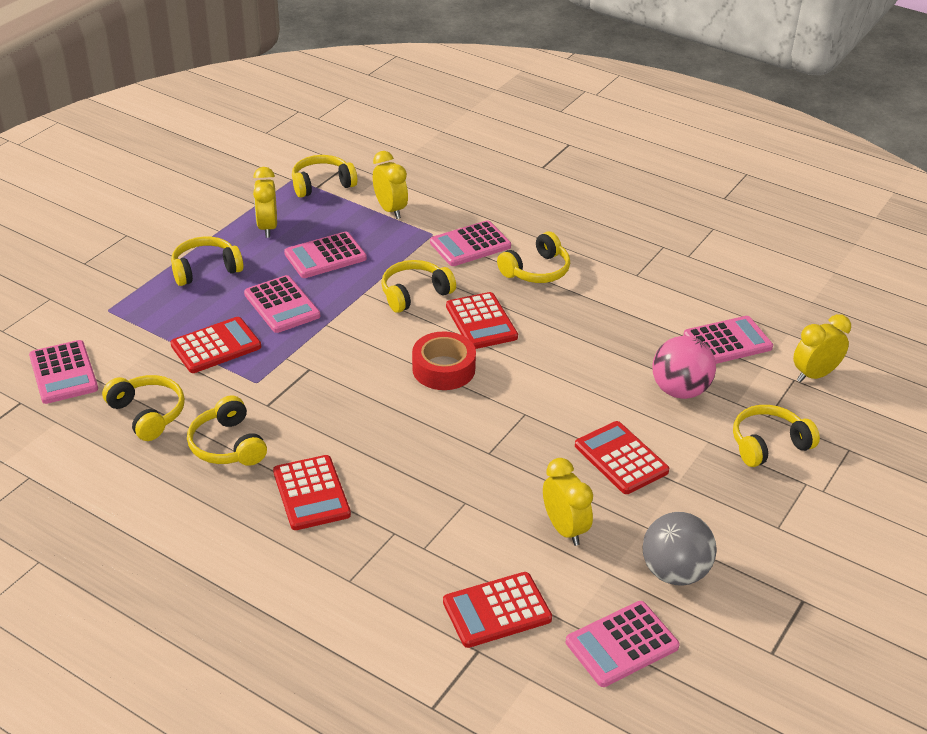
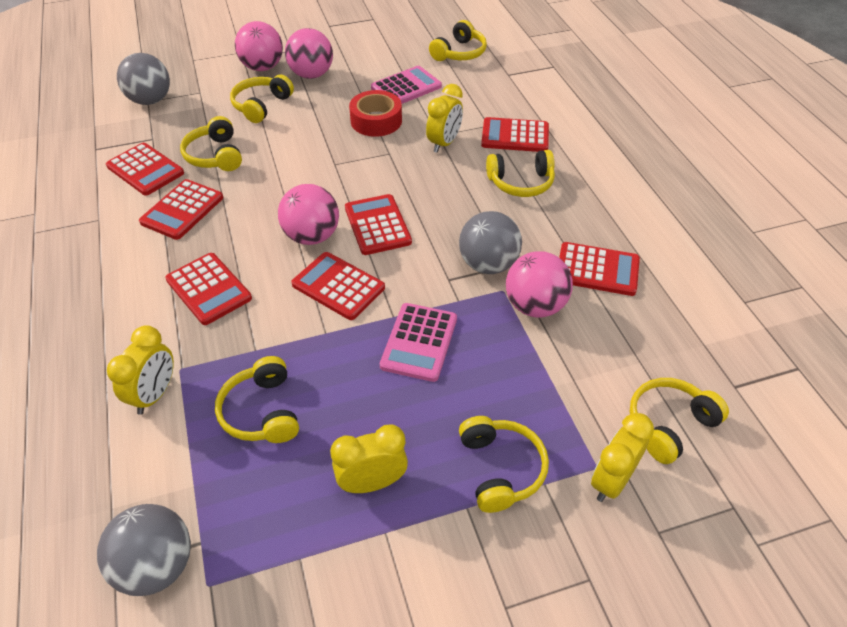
grey ball: 1 -> 3
pink ball: 1 -> 4
pink calculator: 6 -> 2
red calculator: 5 -> 7

